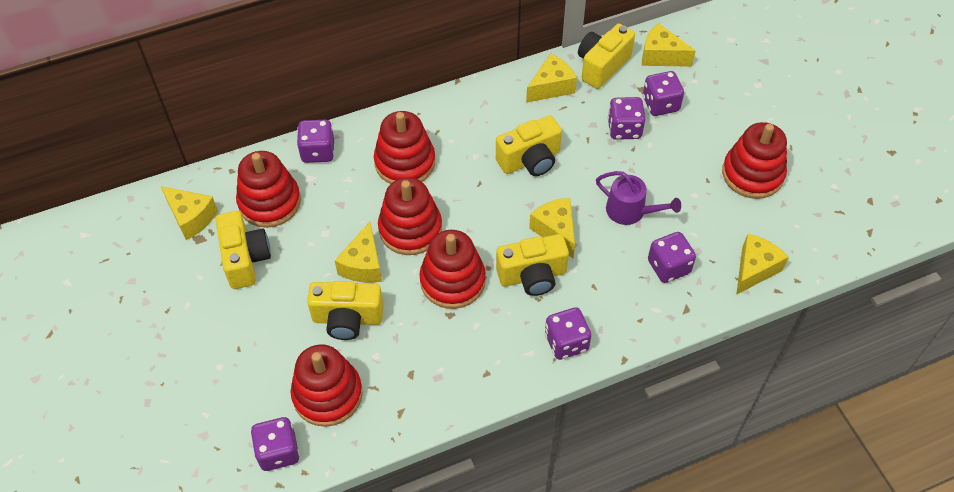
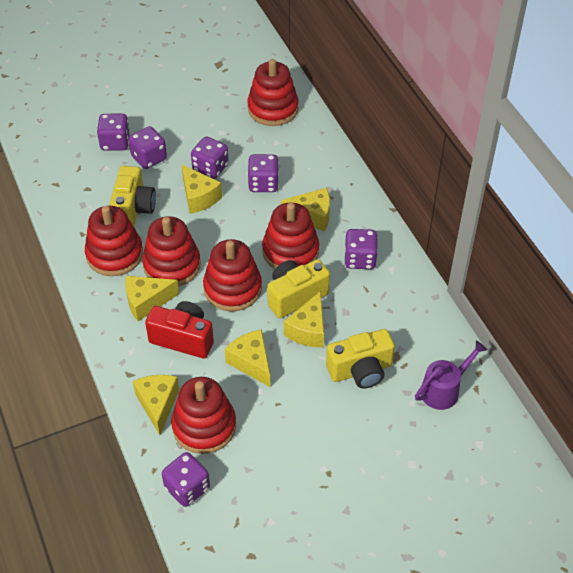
red camera: 0 -> 1
yellow camera: 5 -> 3

